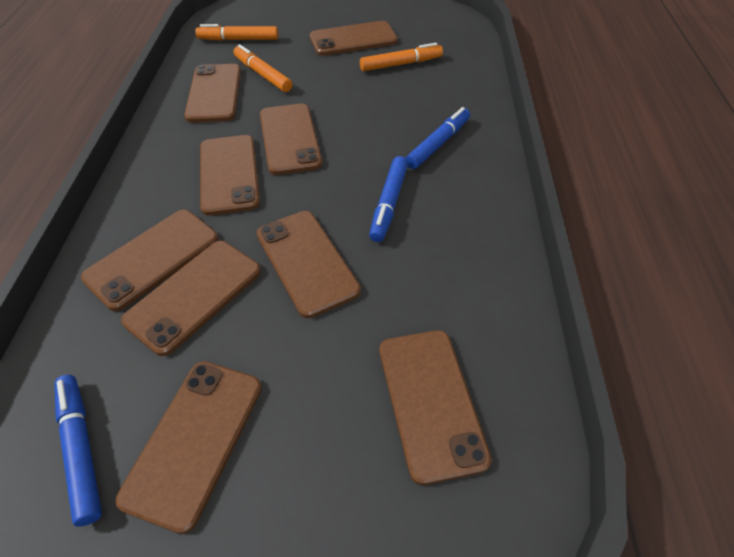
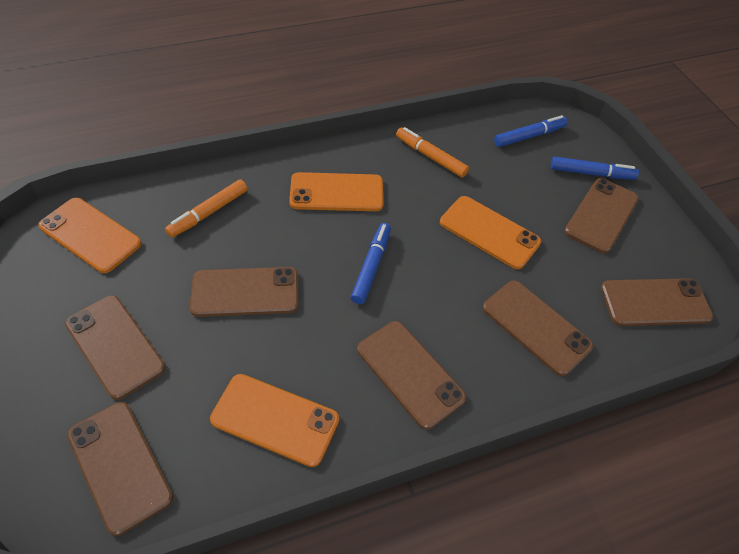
brown phone: 9 -> 7
orange marker: 3 -> 2
orange phone: 0 -> 4

